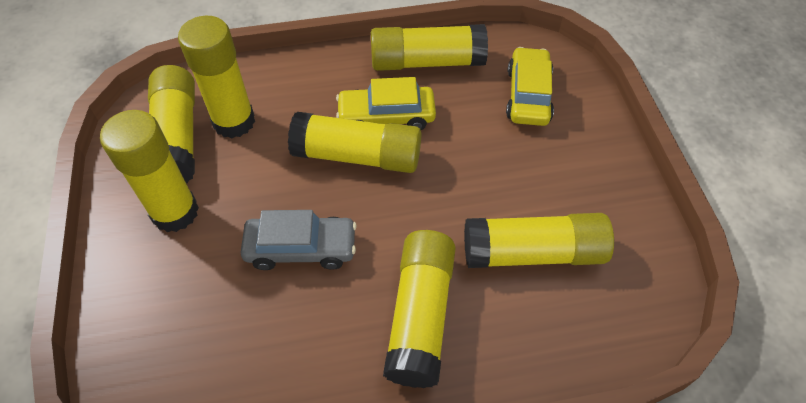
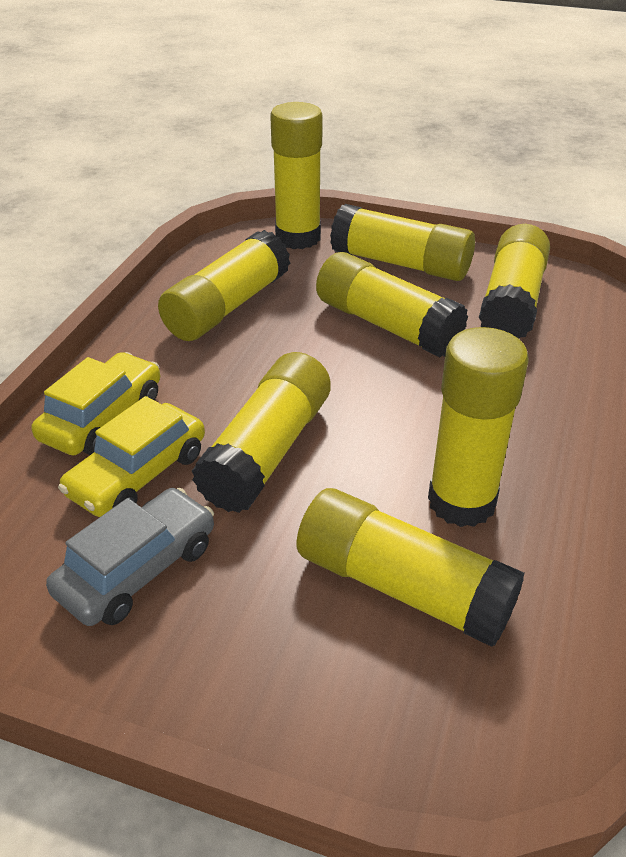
yellow glue stick: 7 -> 8

